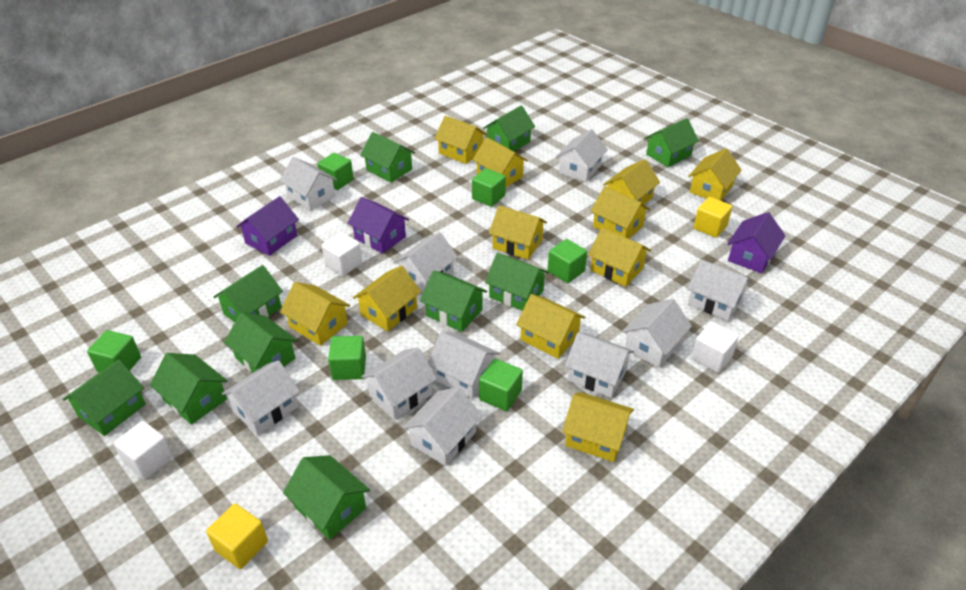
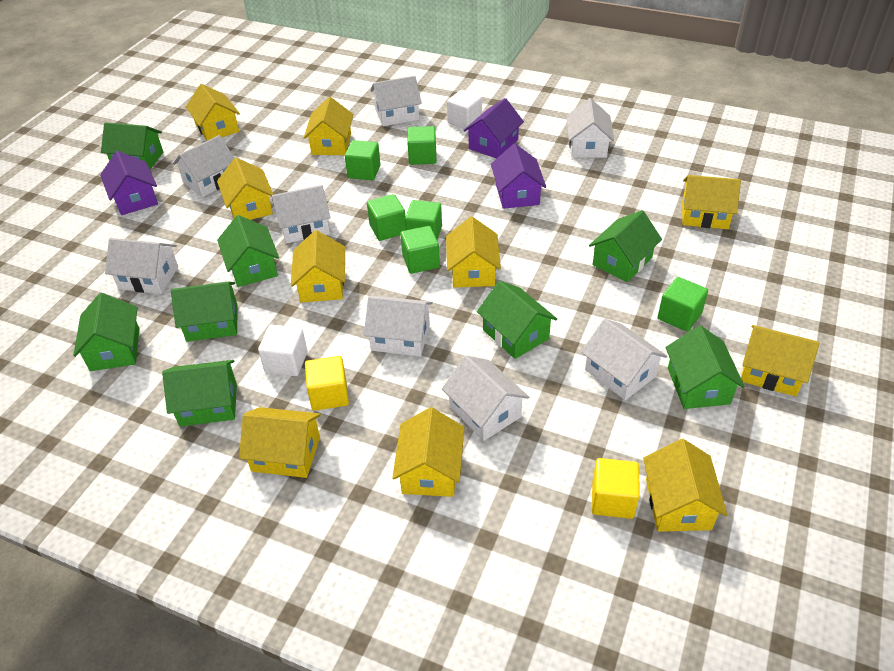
green house: 10 -> 8
white cube: 3 -> 2
white house: 10 -> 8
yellow house: 11 -> 10

